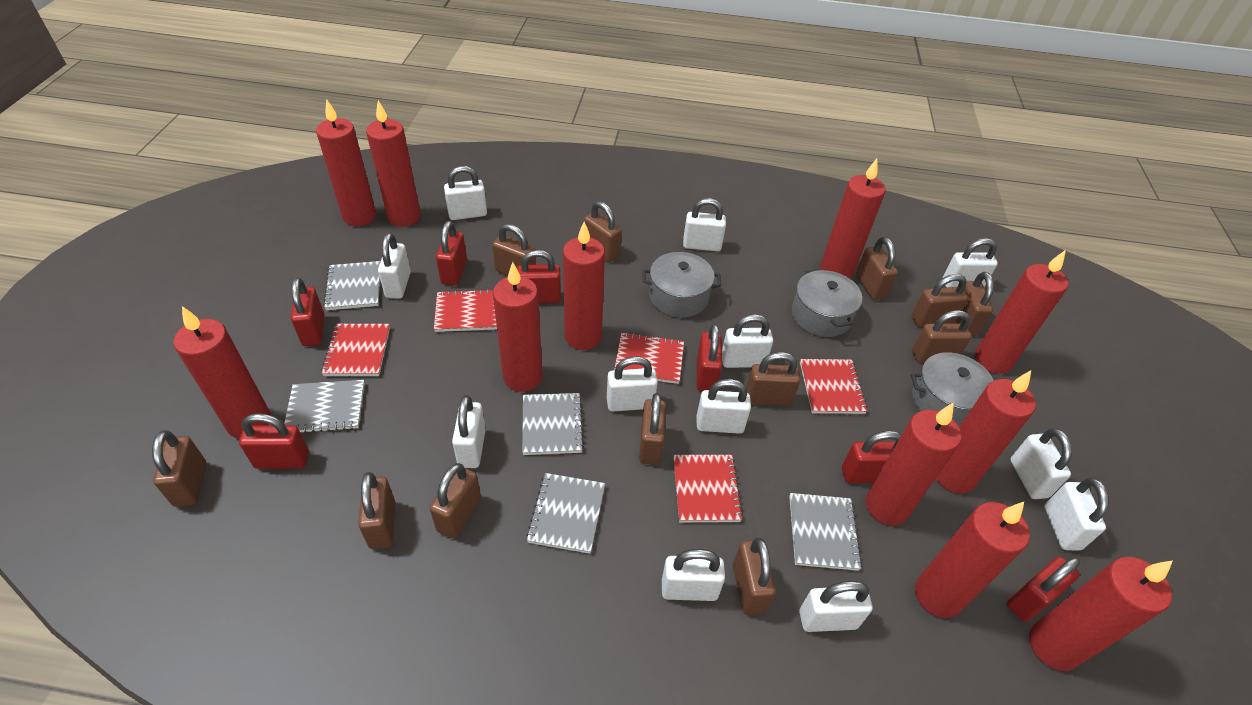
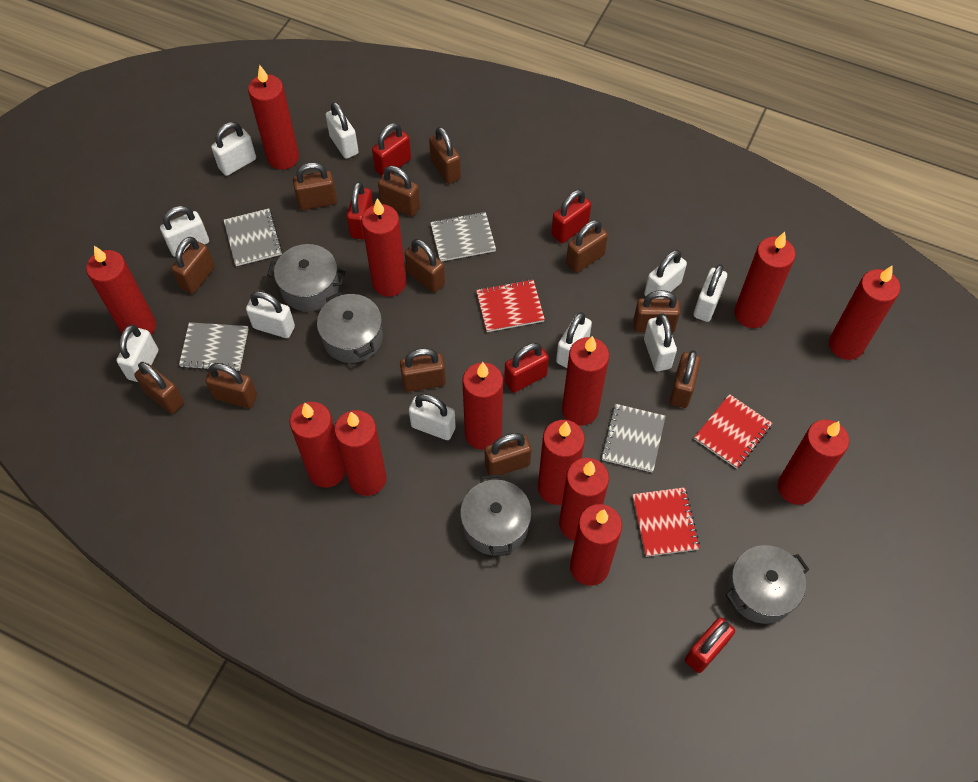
grey notebook: 5 -> 4
grey pot: 3 -> 4
red candle: 11 -> 13
red notebook: 5 -> 3
red padlock: 7 -> 5
white padlock: 12 -> 10

